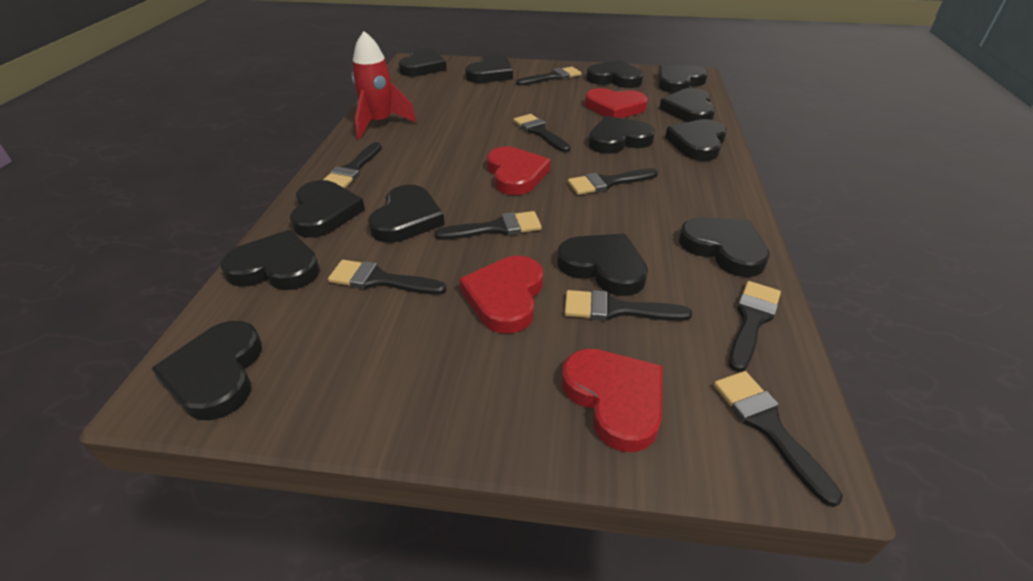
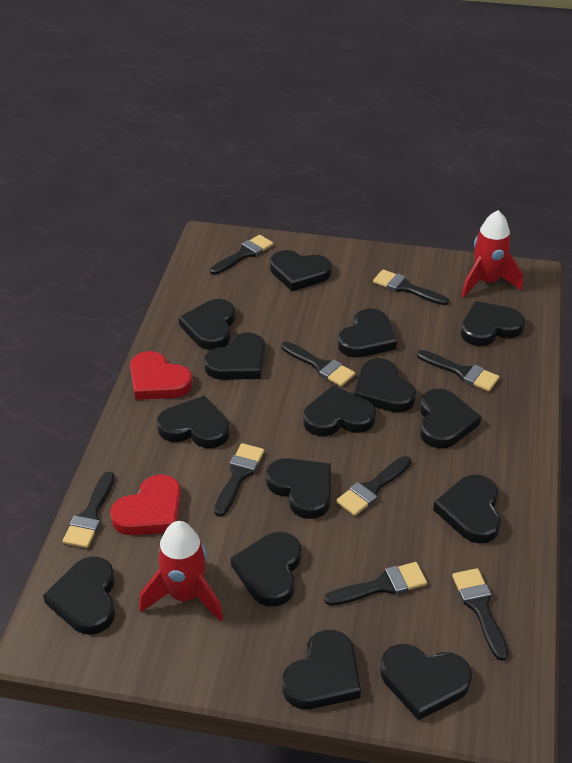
black heart: 13 -> 15
red heart: 4 -> 2
red rocket: 1 -> 2

